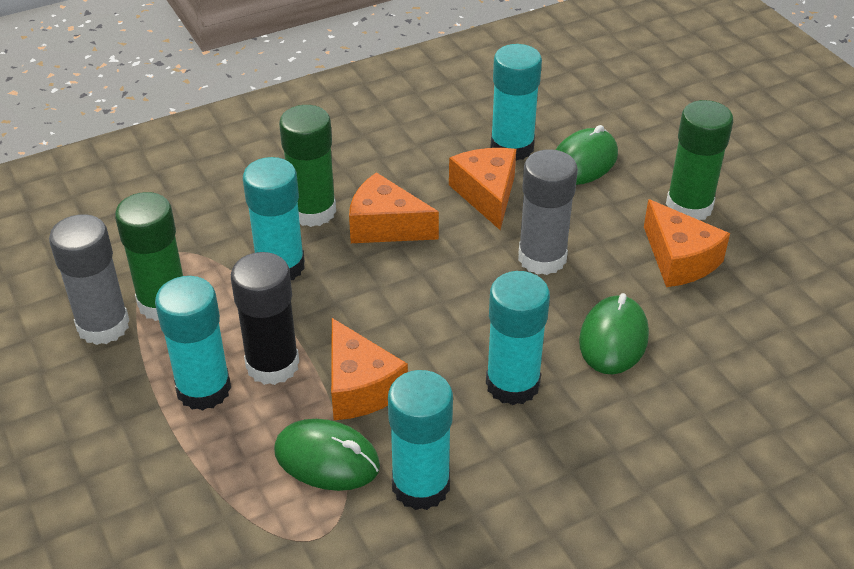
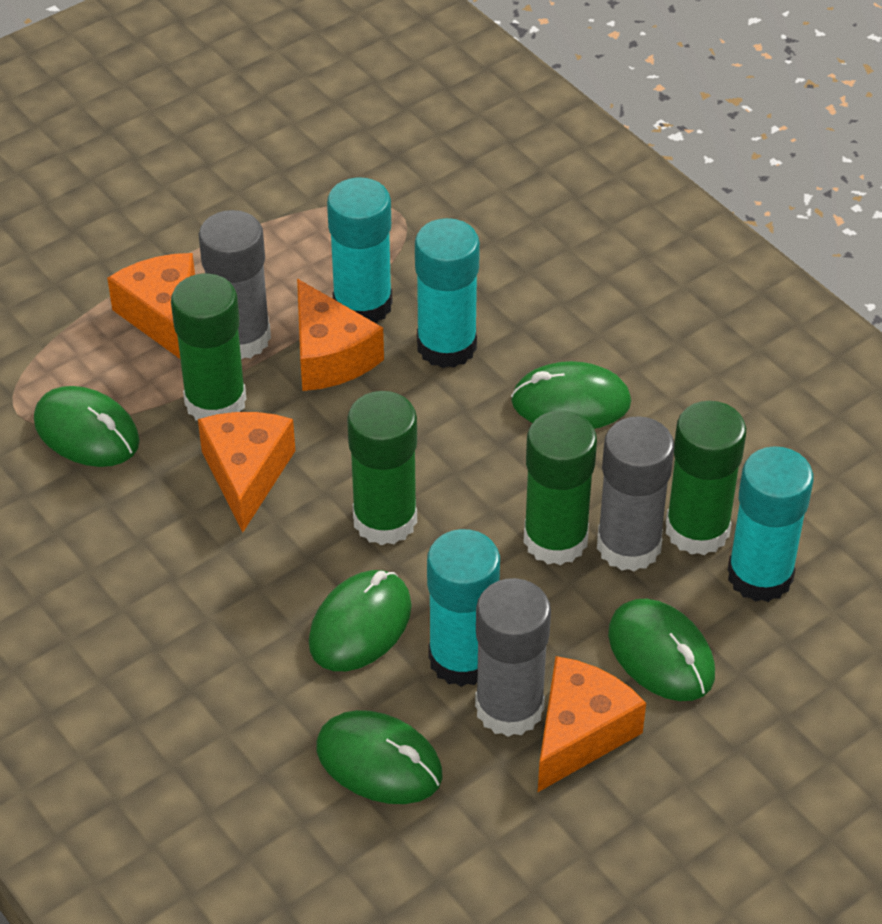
black glue stick: 1 -> 0
green glue stick: 3 -> 4
green mouse: 3 -> 5
grey glue stick: 2 -> 3
turquoise glue stick: 5 -> 4

